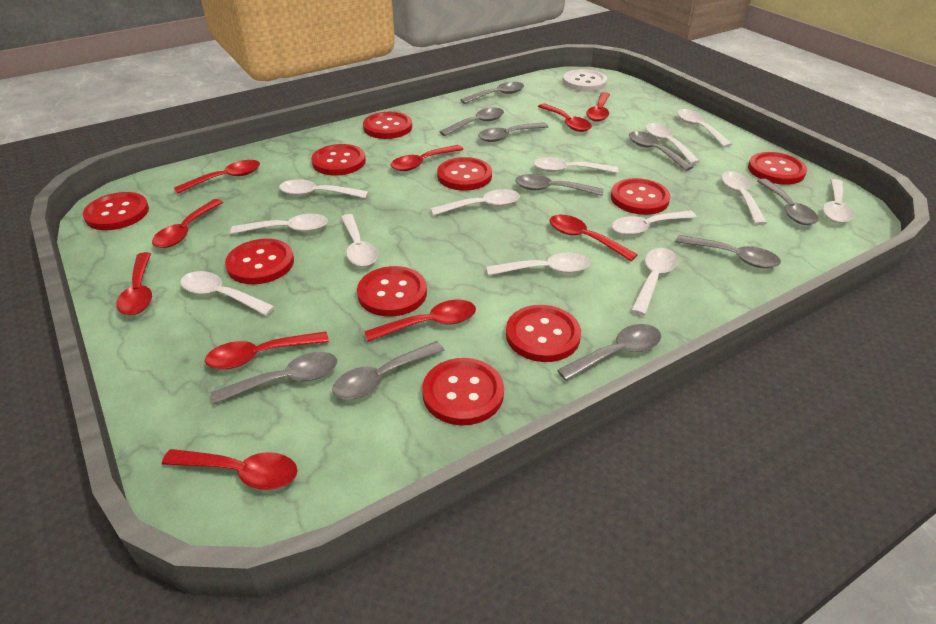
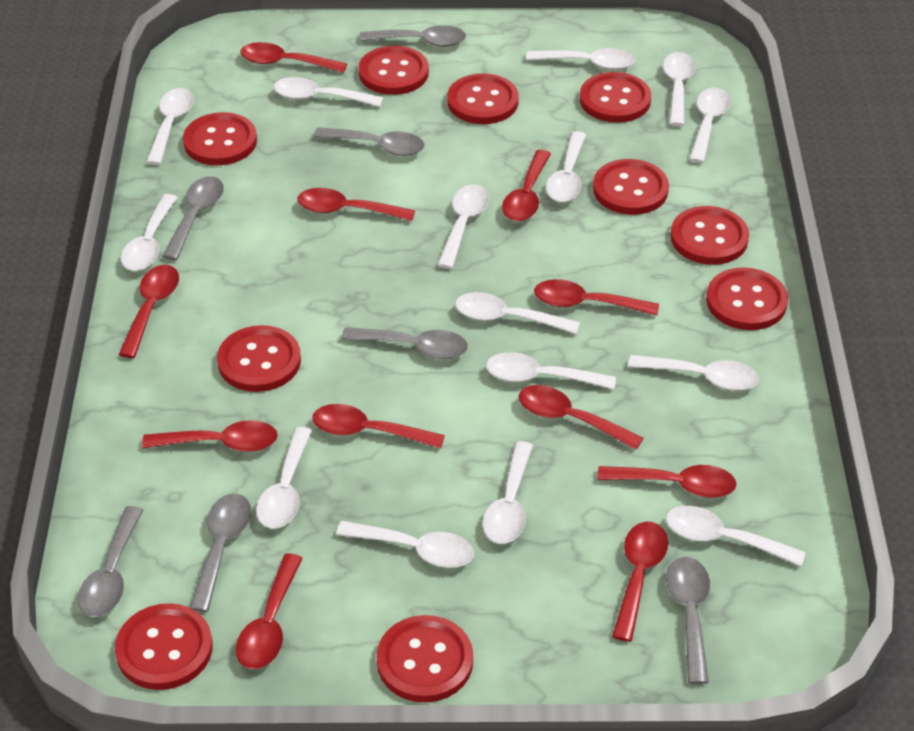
grey spoon: 10 -> 7
red spoon: 10 -> 11
white button: 1 -> 0
white spoon: 13 -> 15

